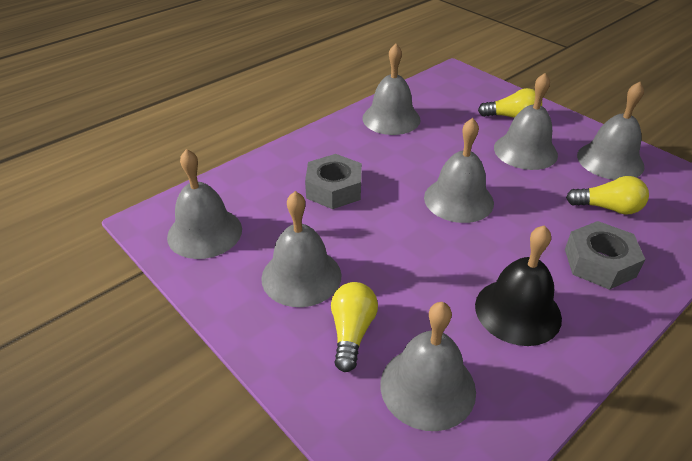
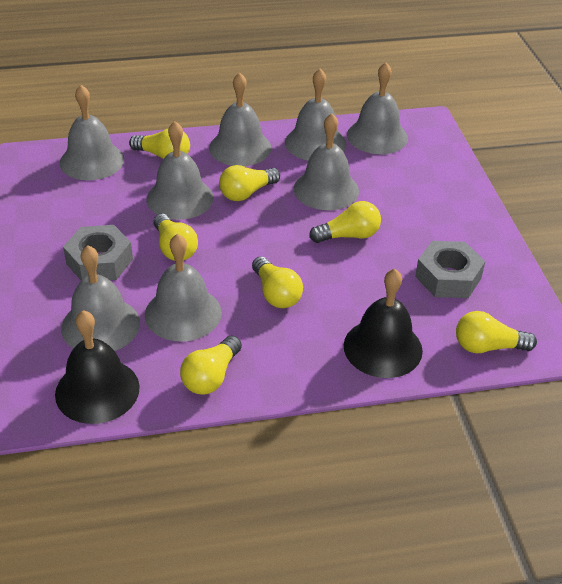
black bell: 1 -> 2
grey bell: 7 -> 8
yellow light bulb: 3 -> 7

